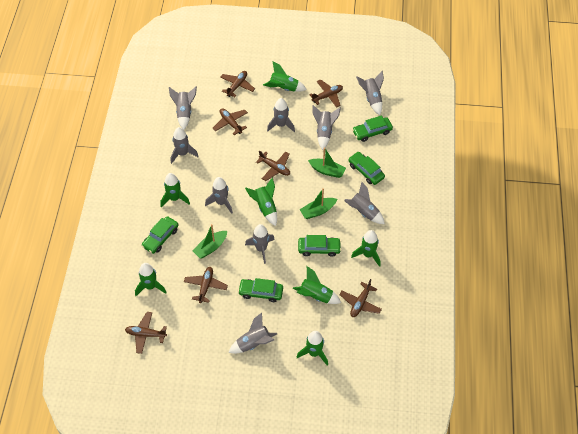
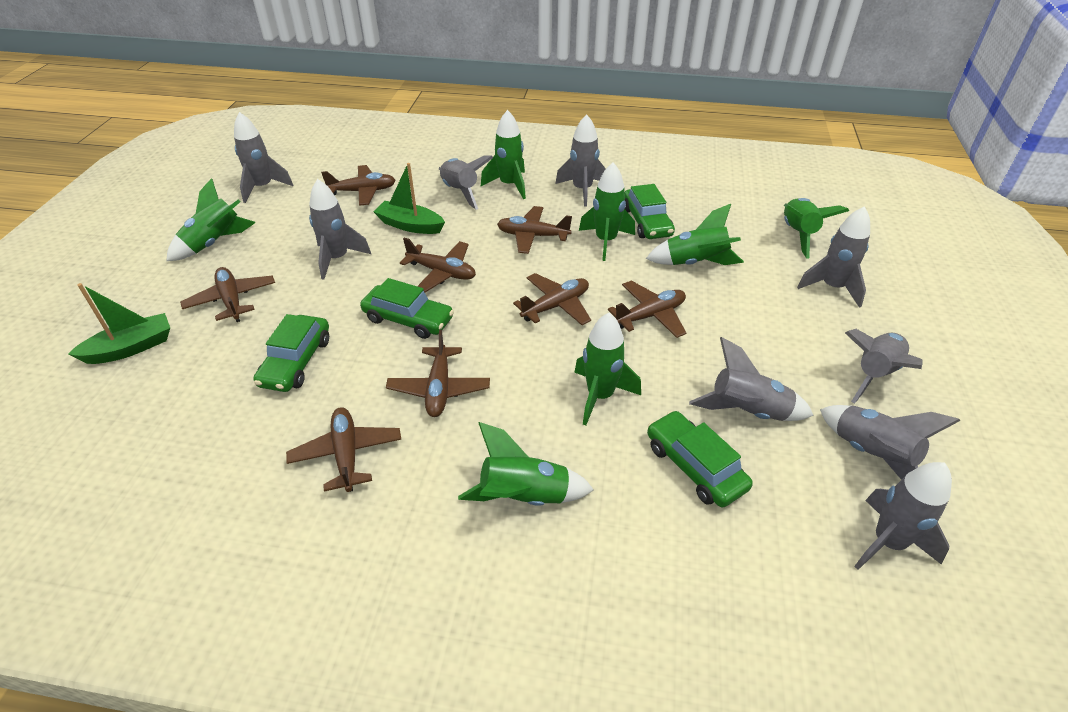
brown plane: 7 -> 8
green boat: 3 -> 2
green car: 5 -> 4

